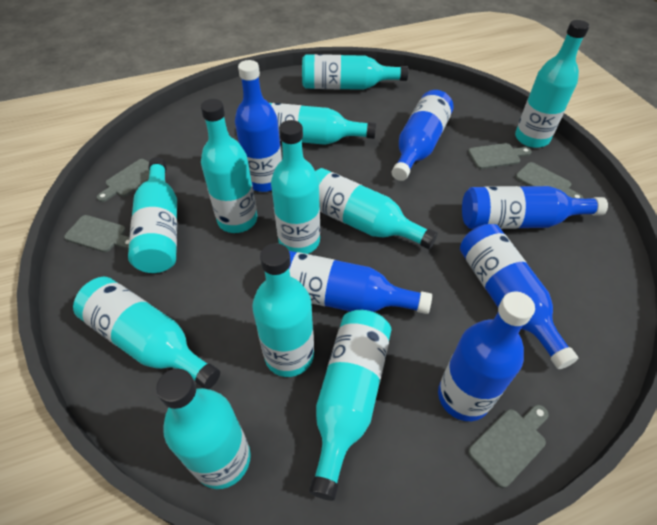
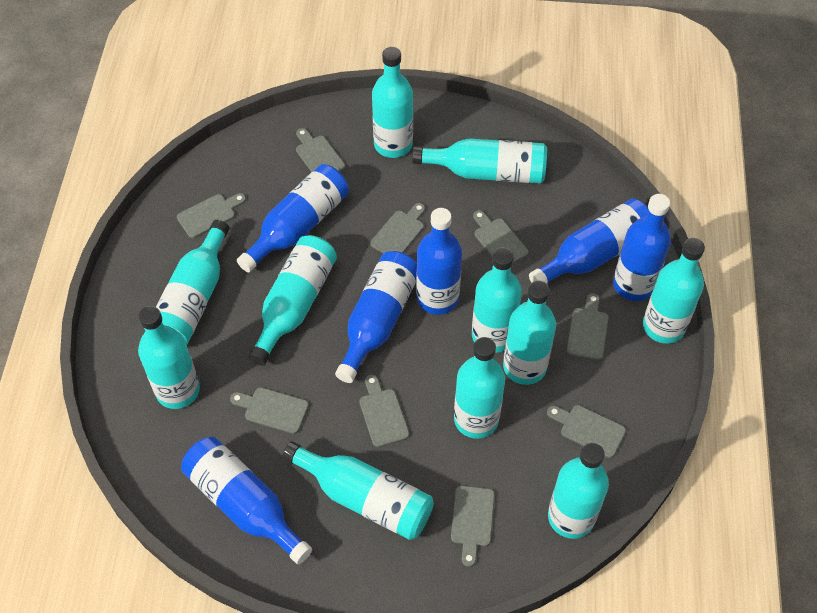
grey cutting board: 5 -> 9

